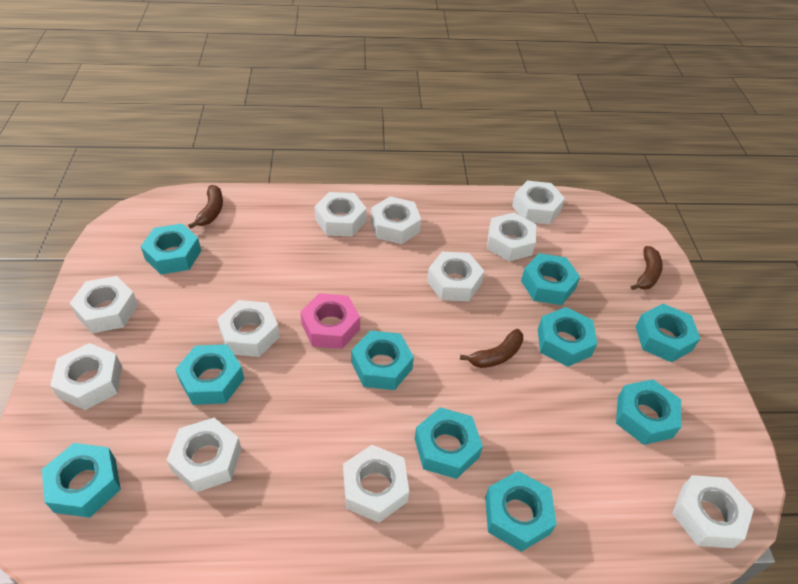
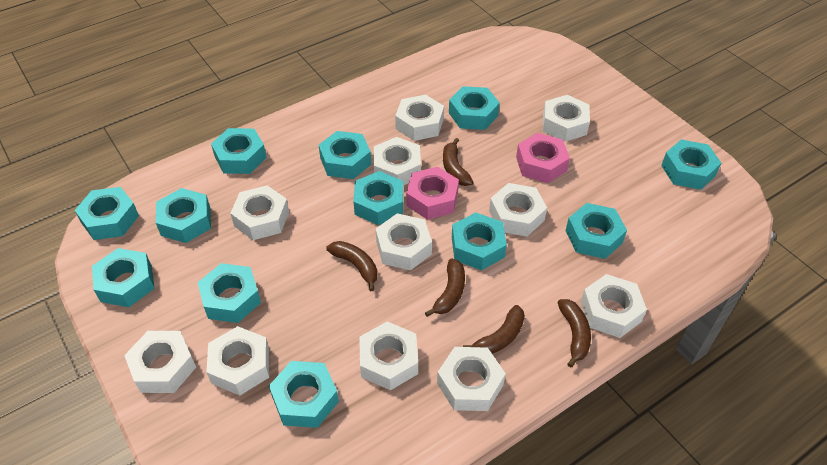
brown banana: 3 -> 5
pink nut: 1 -> 2
turquoise nut: 10 -> 12

